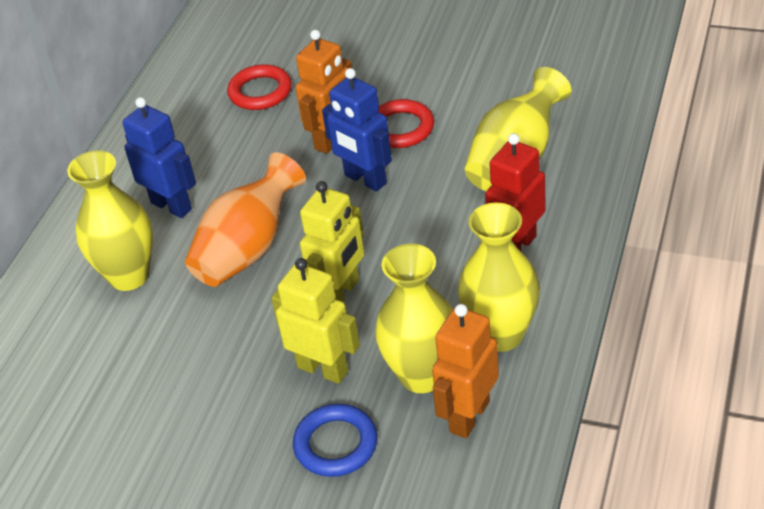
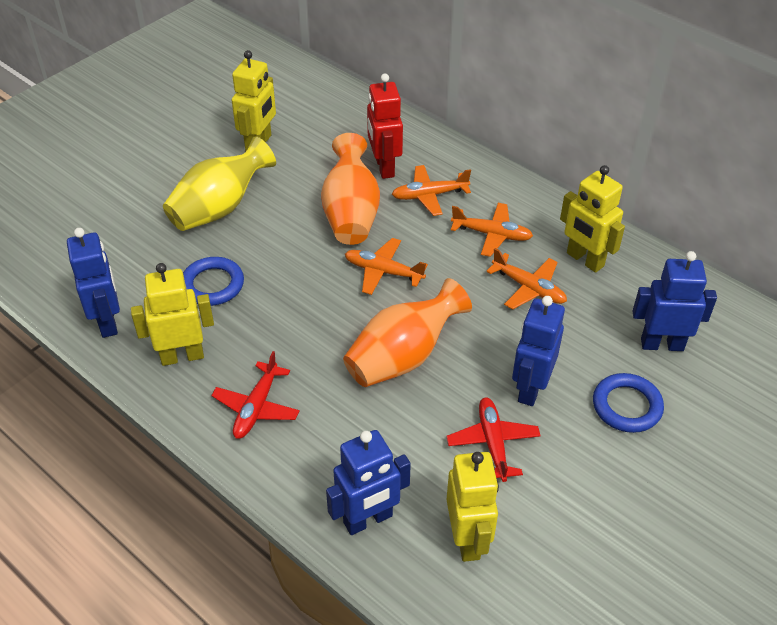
blue ring: 1 -> 2
blue robot: 2 -> 4
orange plane: 0 -> 4
orange robot: 2 -> 0
orange vase: 1 -> 2
red plane: 0 -> 2
red ring: 2 -> 0
yellow robot: 2 -> 4
yellow vase: 4 -> 1

